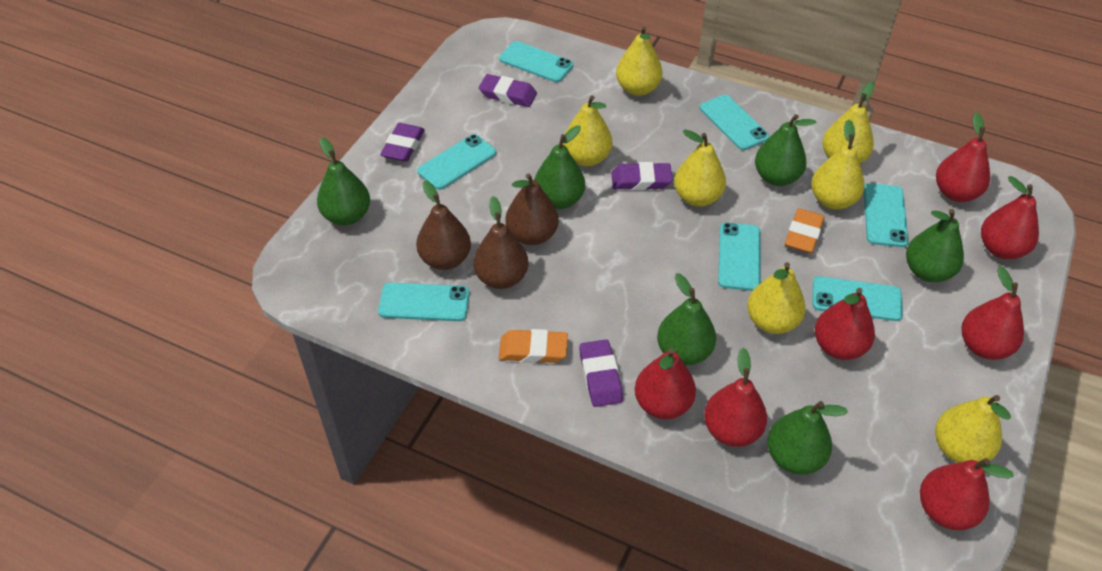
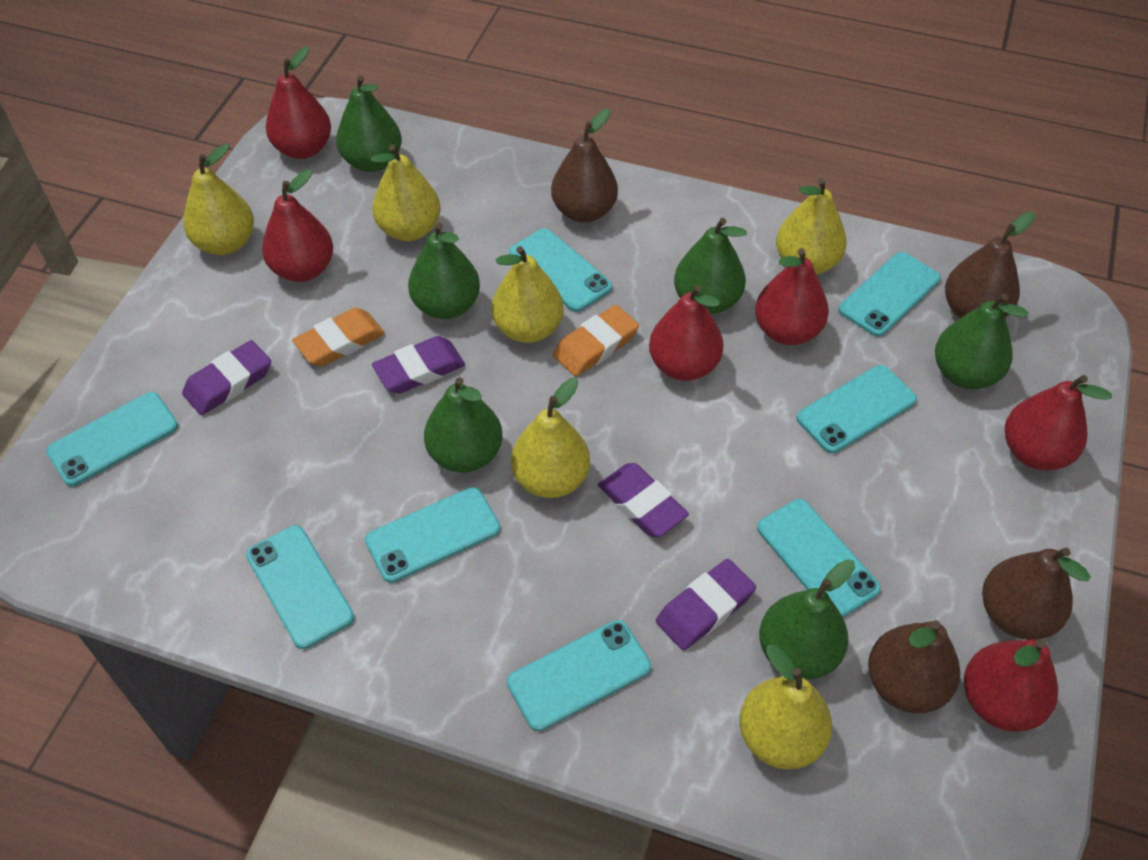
brown pear: 3 -> 4
red pear: 7 -> 6
turquoise phone: 7 -> 8
yellow pear: 7 -> 6

